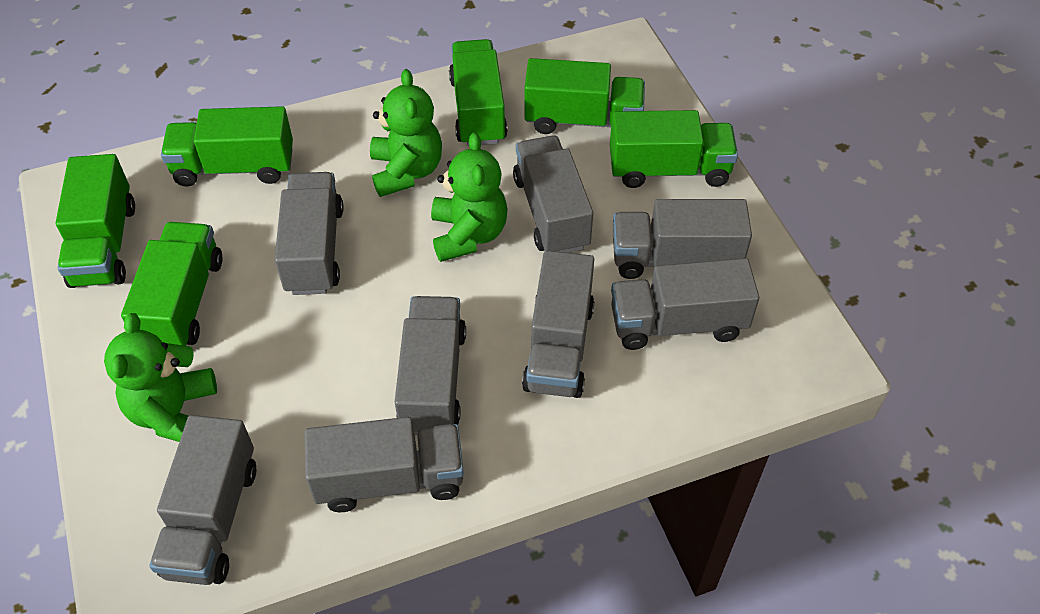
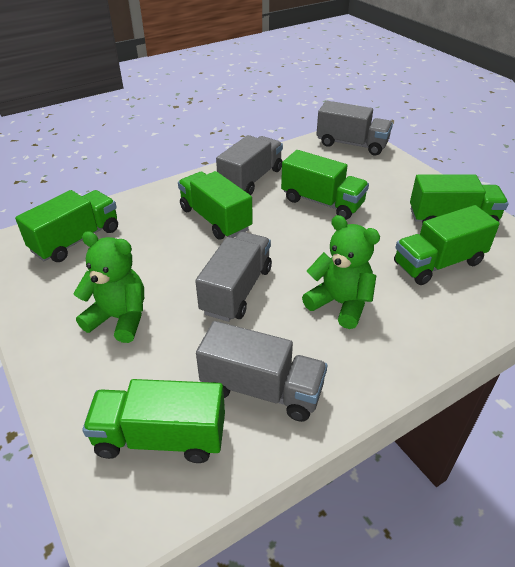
green teddy bear: 3 -> 2
grey truck: 8 -> 4

